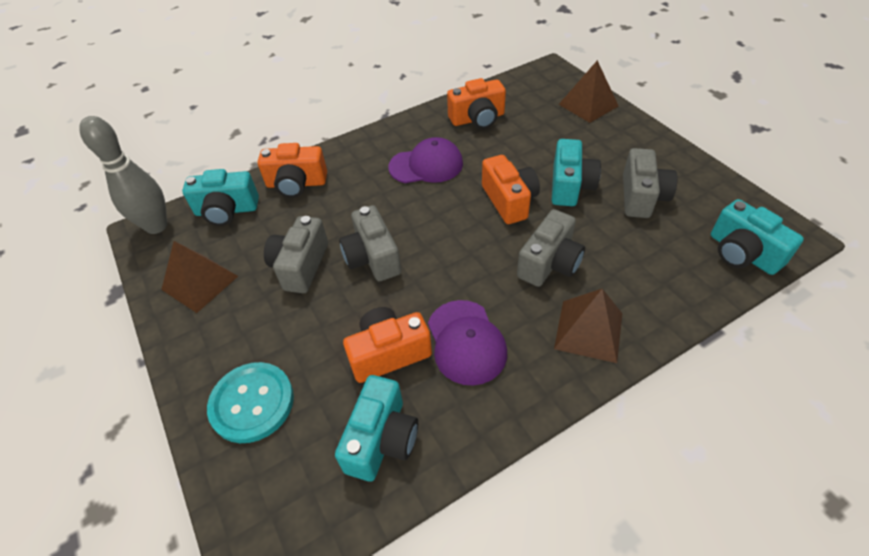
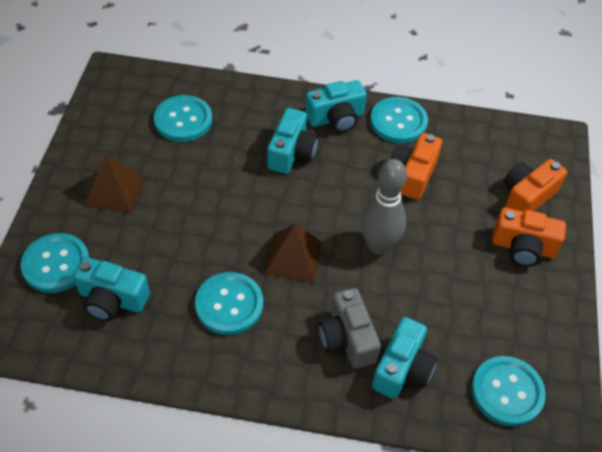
brown pyramid: 3 -> 2
grey camera: 4 -> 1
orange camera: 4 -> 3
purple cap: 2 -> 0
turquoise button: 1 -> 5

